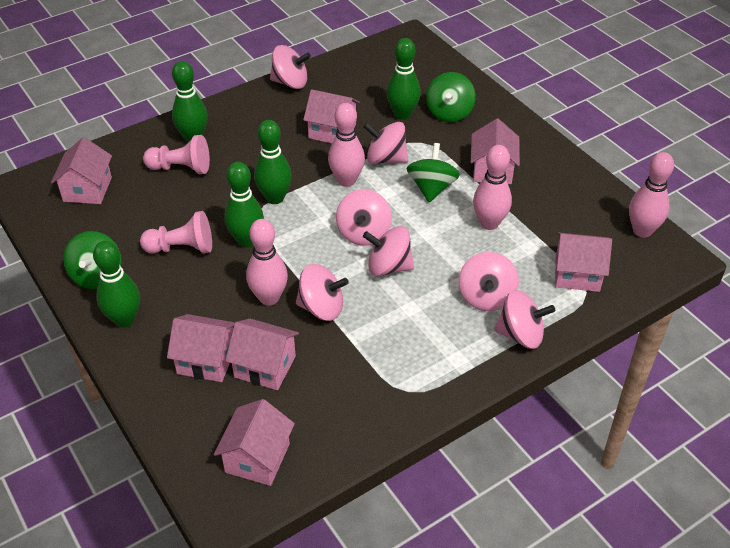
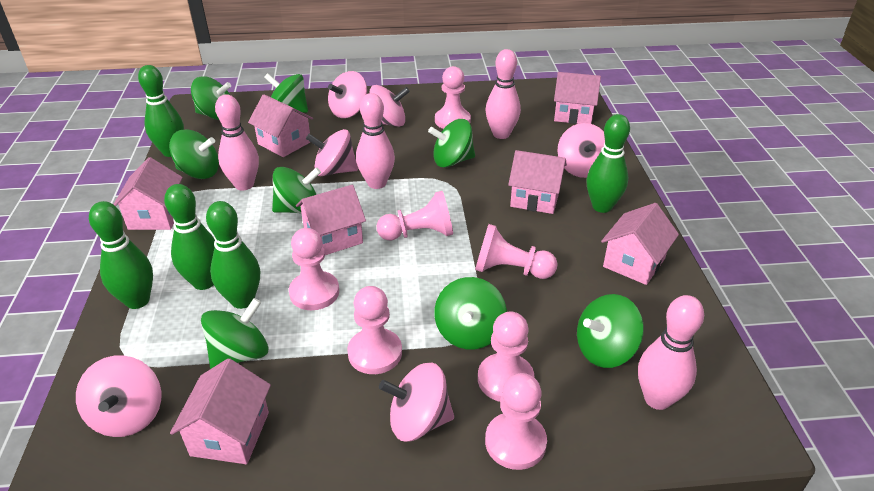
green spinning top: 3 -> 8
pink pawn: 2 -> 7
pink spinning top: 7 -> 6

